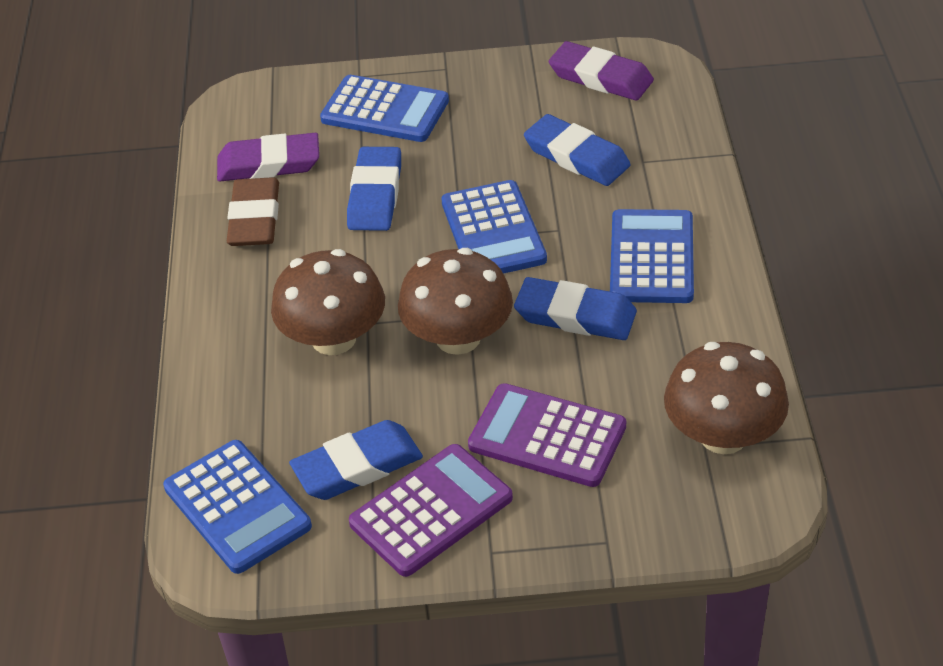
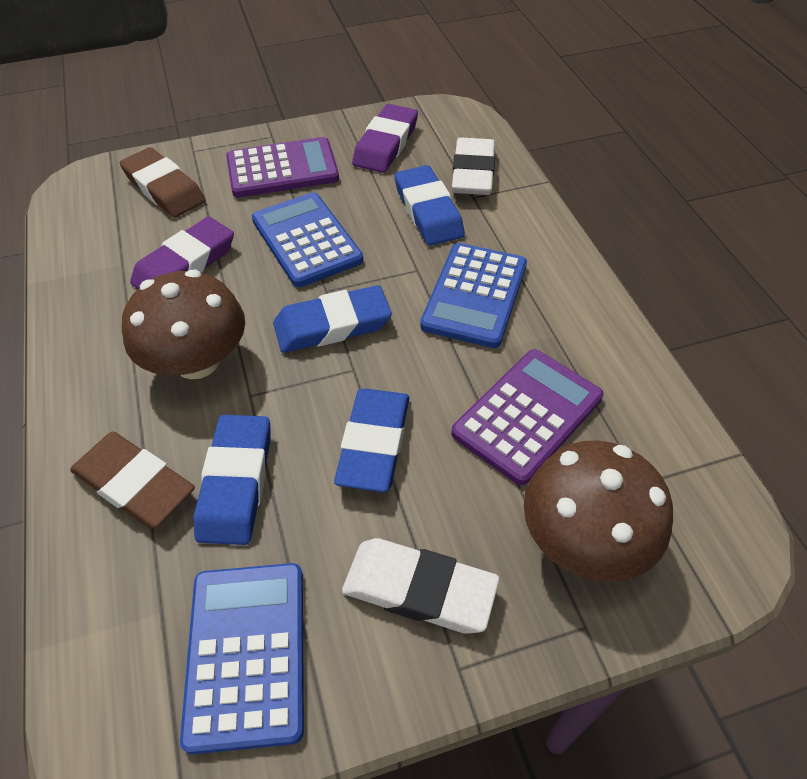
blue calculator: 4 -> 3
brown eraser: 1 -> 2
brown mushroom: 3 -> 2
white eraser: 0 -> 2

